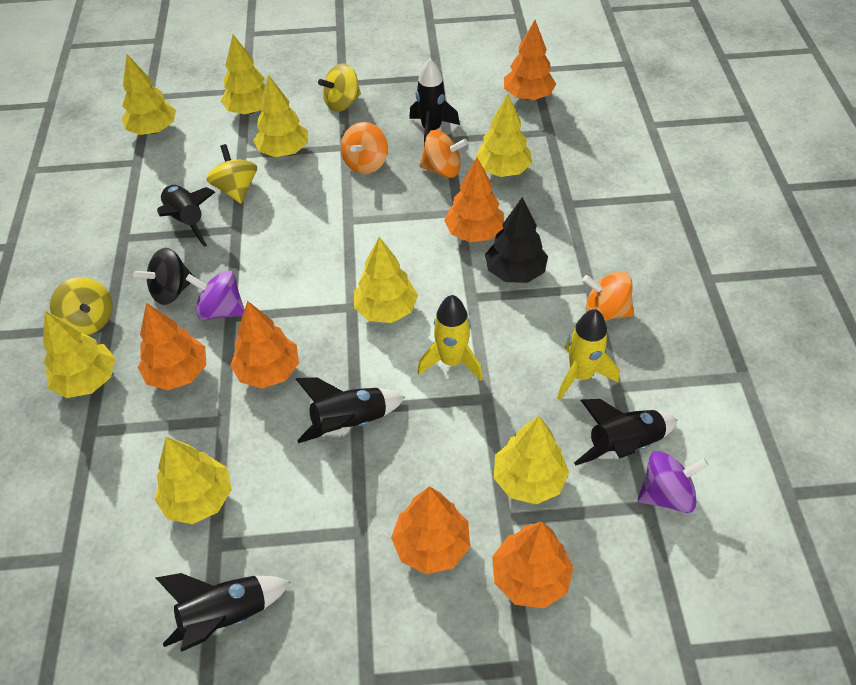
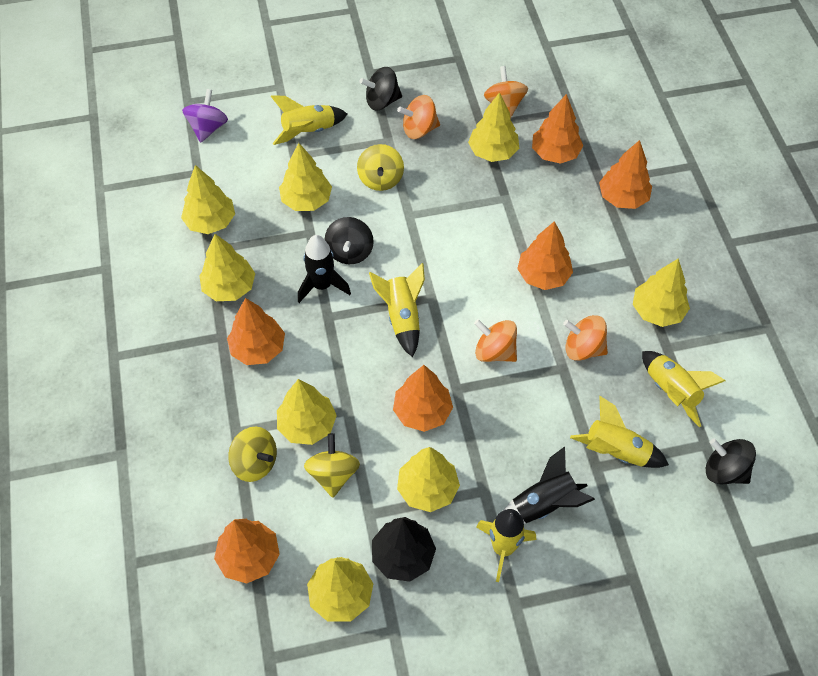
black rocket: 5 -> 2
black spinning top: 1 -> 3
orange spinning top: 3 -> 4
purple spinning top: 2 -> 1
yellow rocket: 2 -> 5

